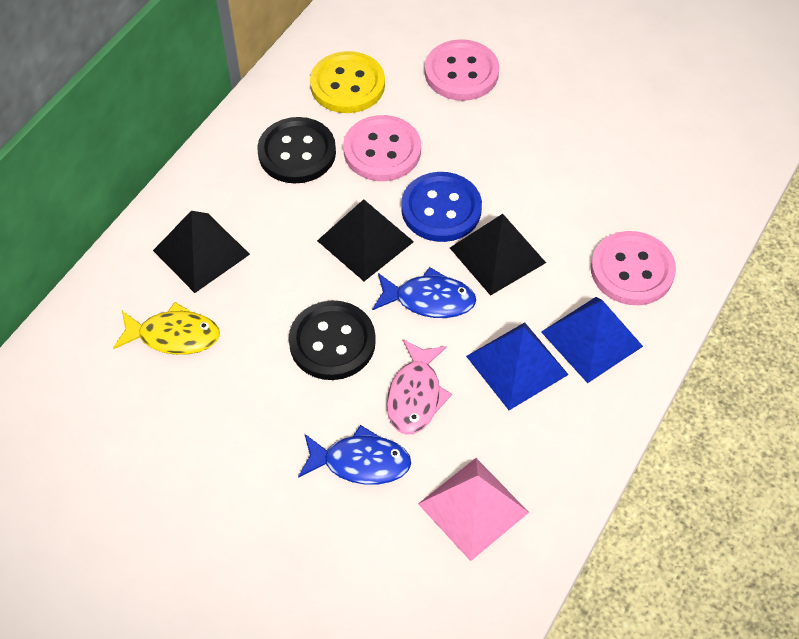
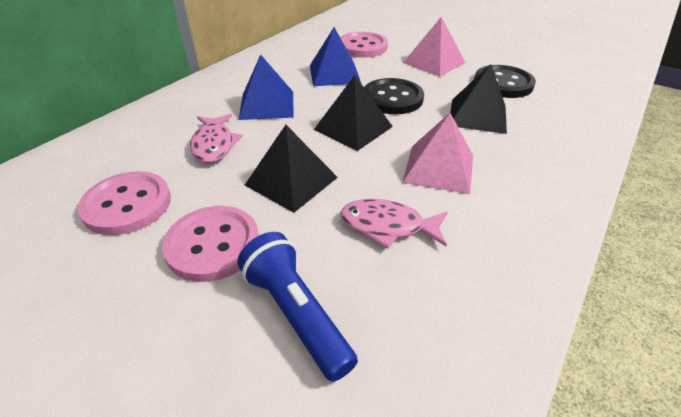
blue button: 1 -> 0
blue fish: 2 -> 0
blue flashlight: 0 -> 1
pink fish: 1 -> 2
pink pyramid: 1 -> 2
yellow button: 1 -> 0
yellow fish: 1 -> 0

